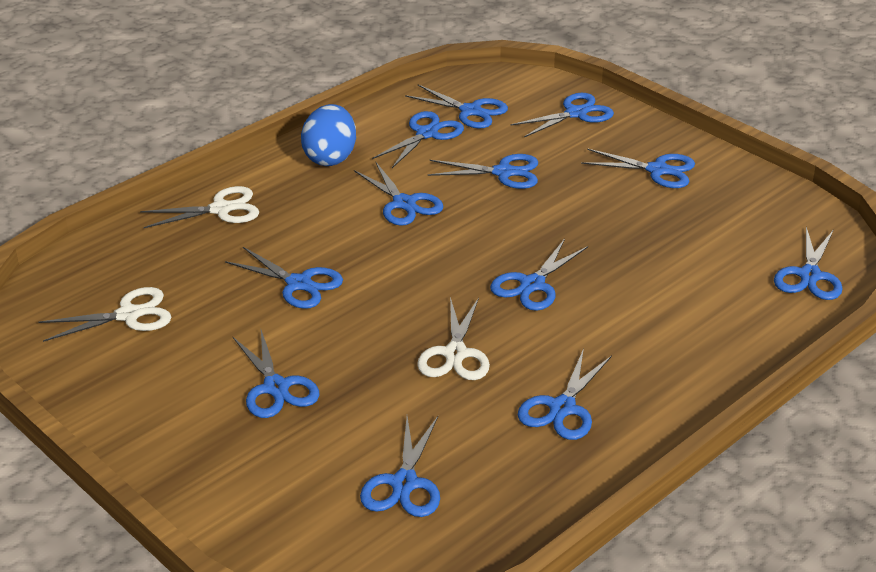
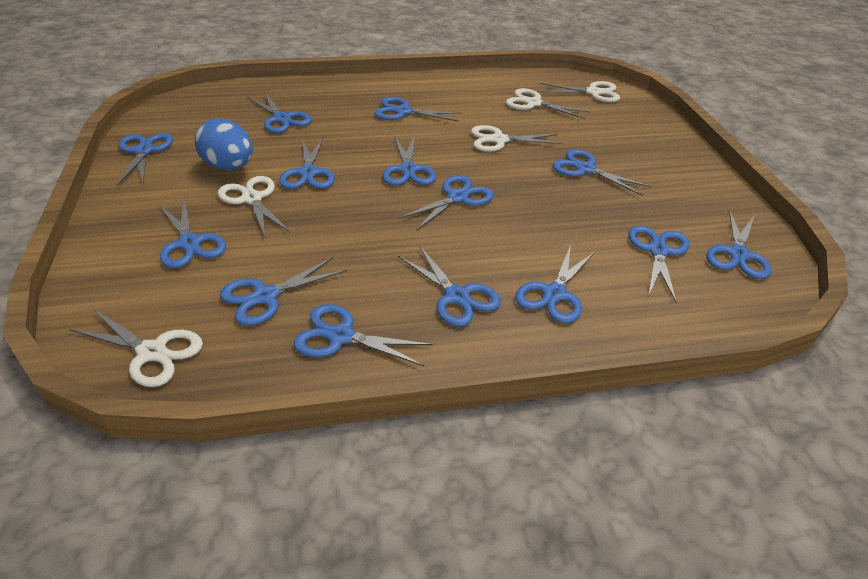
blue scissors: 12 -> 14
white scissors: 3 -> 5

